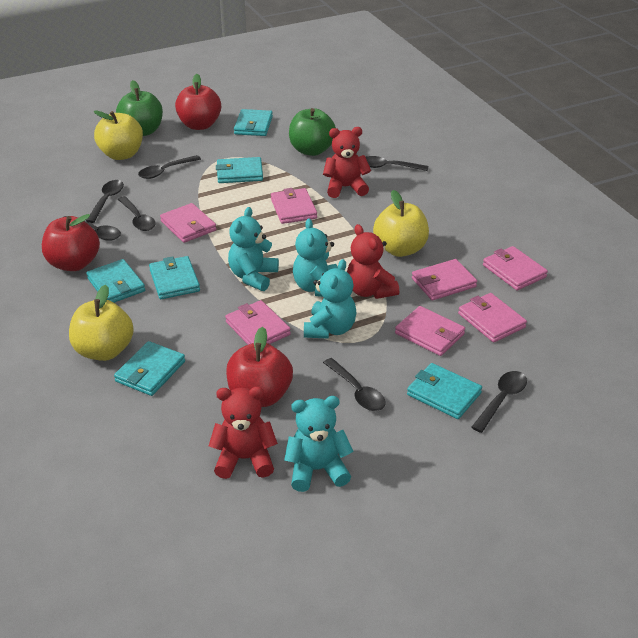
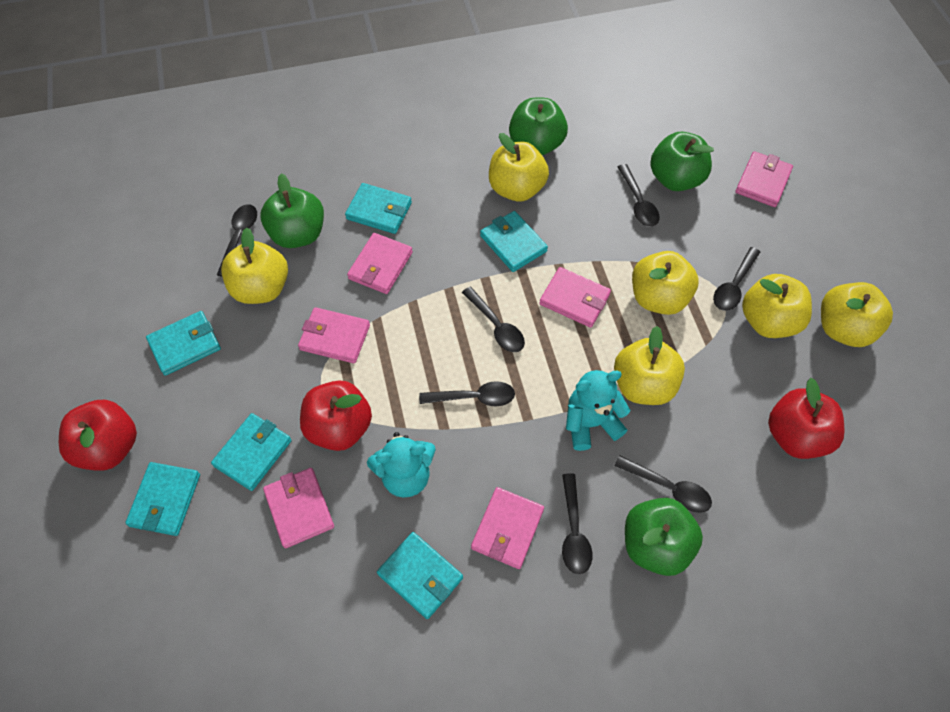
green apple: 2 -> 4
pink wallet: 7 -> 6
red teddy bear: 3 -> 0
turquoise teddy bear: 4 -> 2
yellow apple: 3 -> 6

